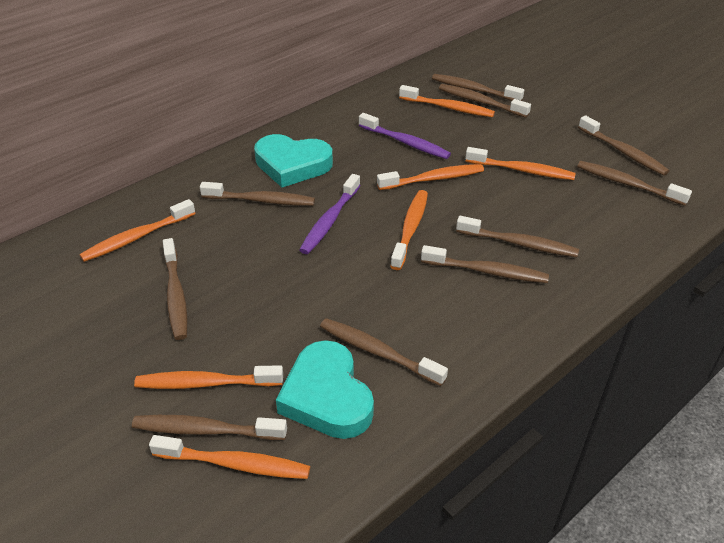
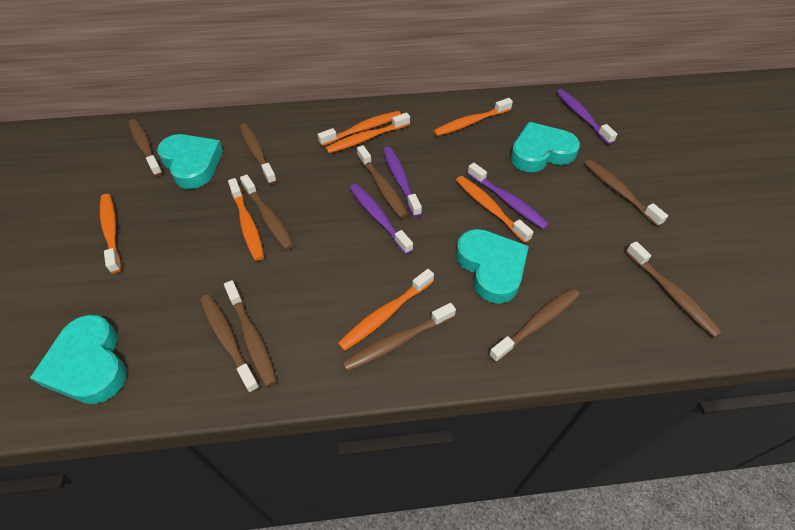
purple toothbrush: 2 -> 4
turquoise heart: 2 -> 4

